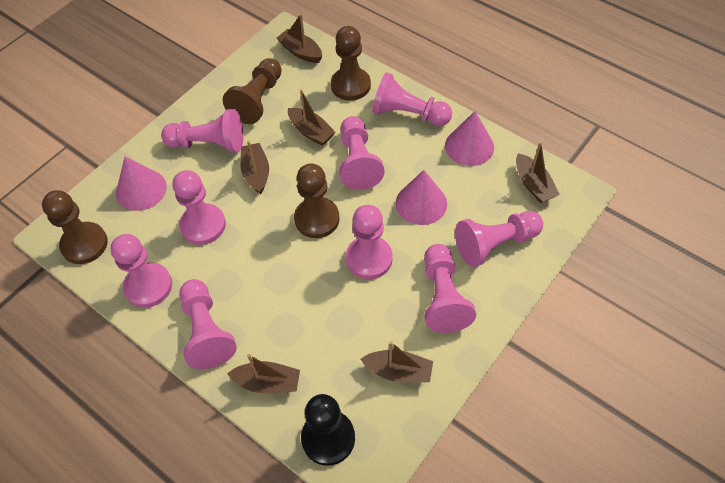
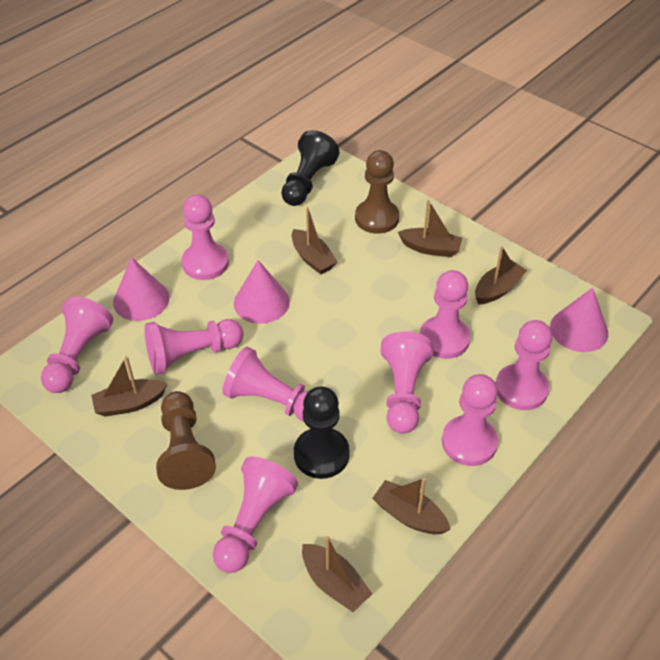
black pawn: 1 -> 2
brown pawn: 4 -> 2

